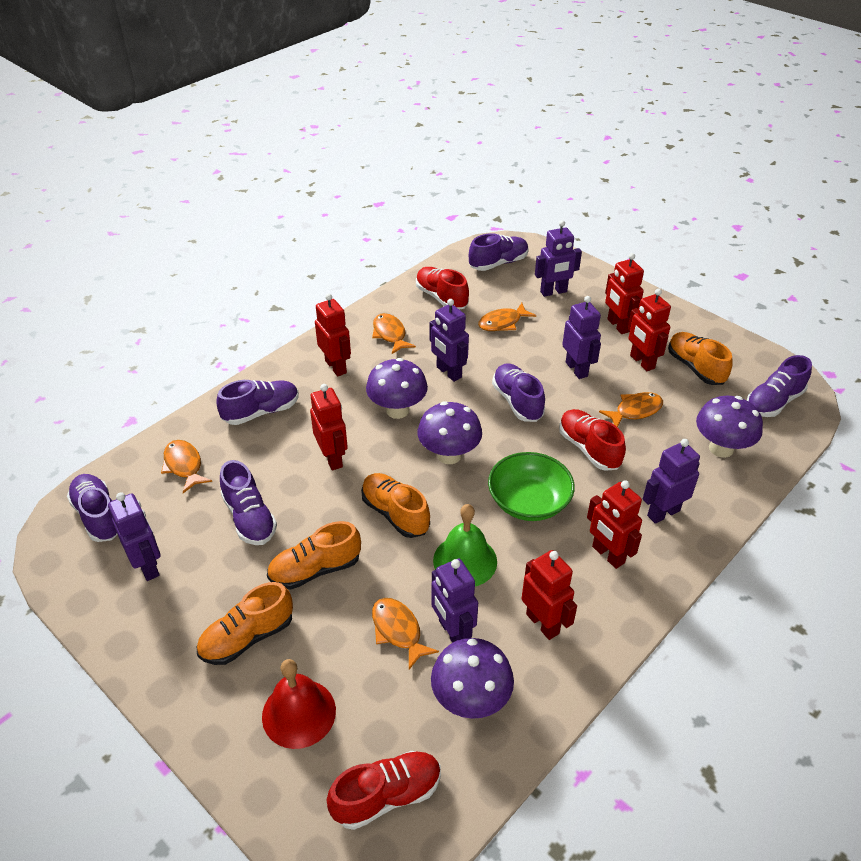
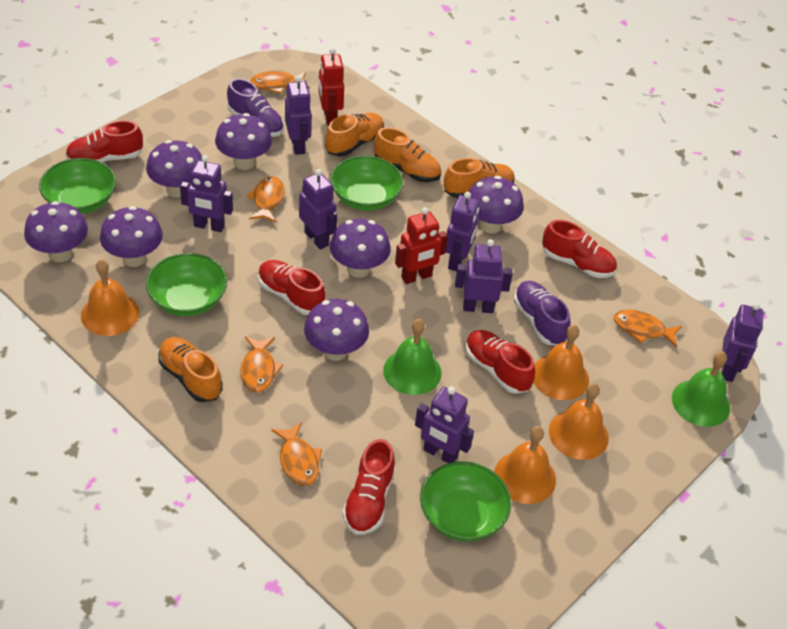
green bell: 1 -> 2
green bowl: 1 -> 4
orange bell: 0 -> 4
purple mushroom: 4 -> 7
purple robot: 6 -> 7
purple shoe: 6 -> 2
red bell: 1 -> 0
red robot: 6 -> 2
red shoe: 3 -> 5

